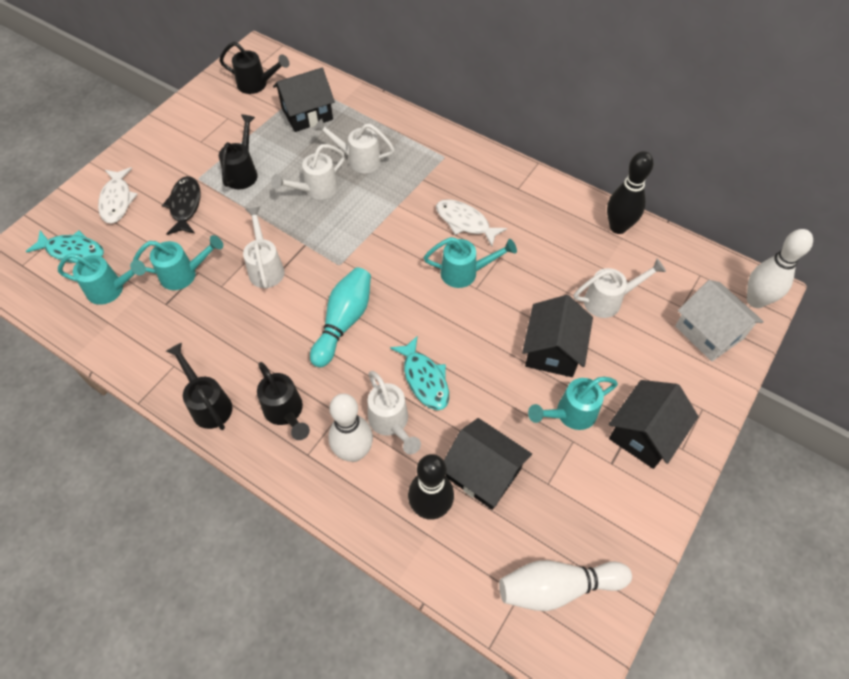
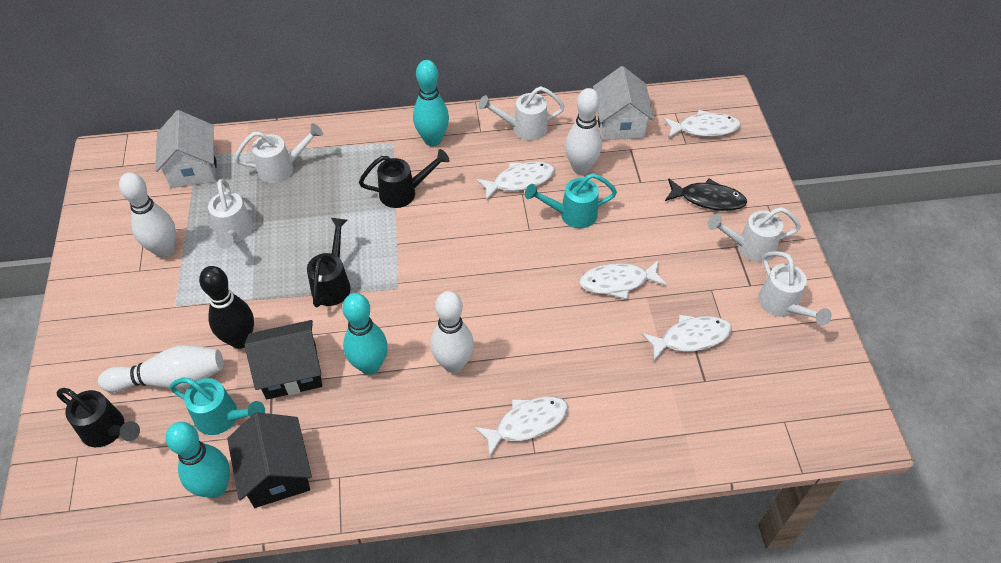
black bowling pin: 2 -> 1
black house: 4 -> 2
black watering can: 4 -> 3
turquoise bowling pin: 1 -> 3
turquoise fish: 2 -> 0
turquoise watering can: 4 -> 2
white bowling pin: 3 -> 4
white fish: 2 -> 5
white house: 1 -> 2

